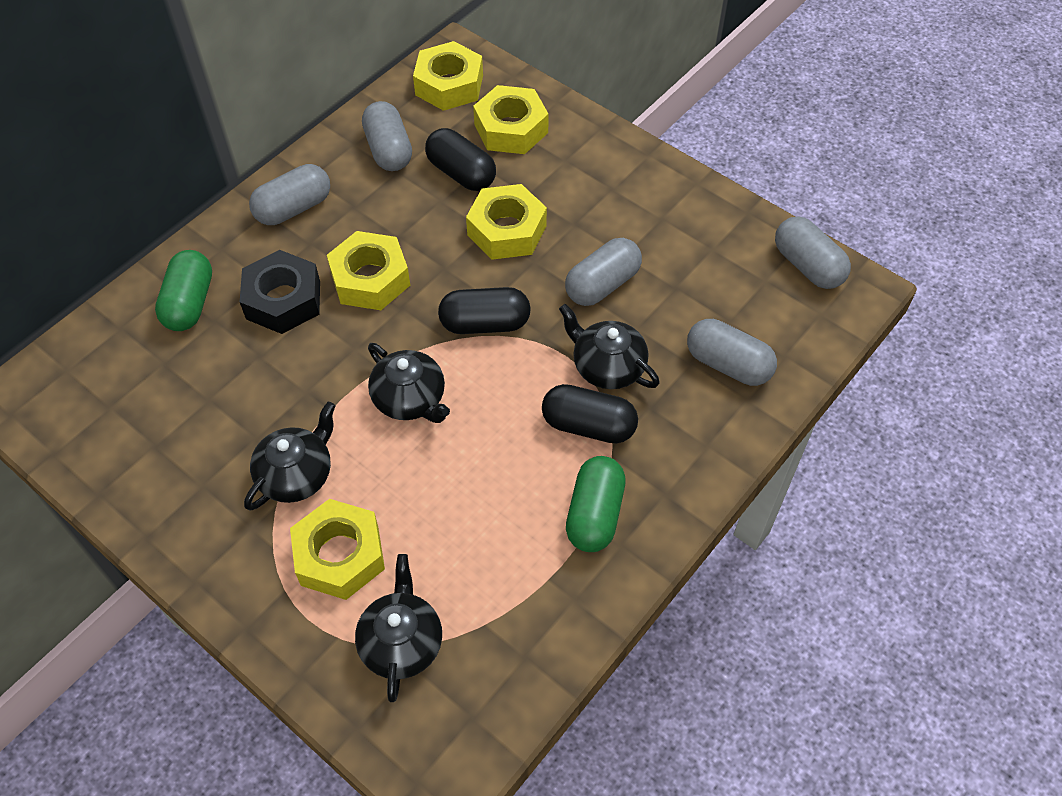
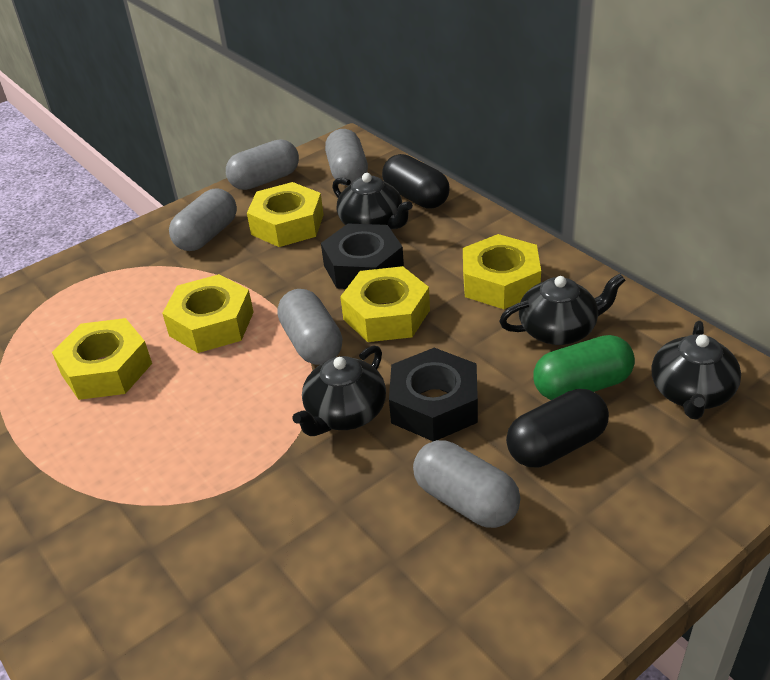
black capsule: 3 -> 2
black nut: 1 -> 2
green capsule: 2 -> 1

